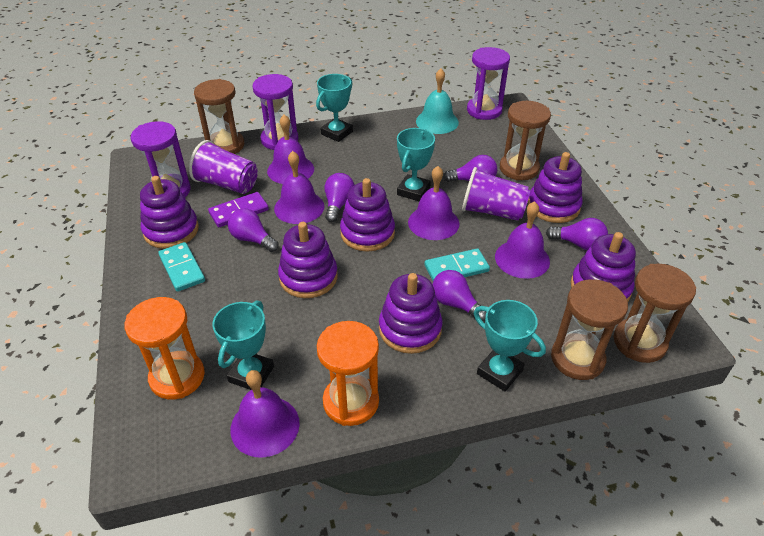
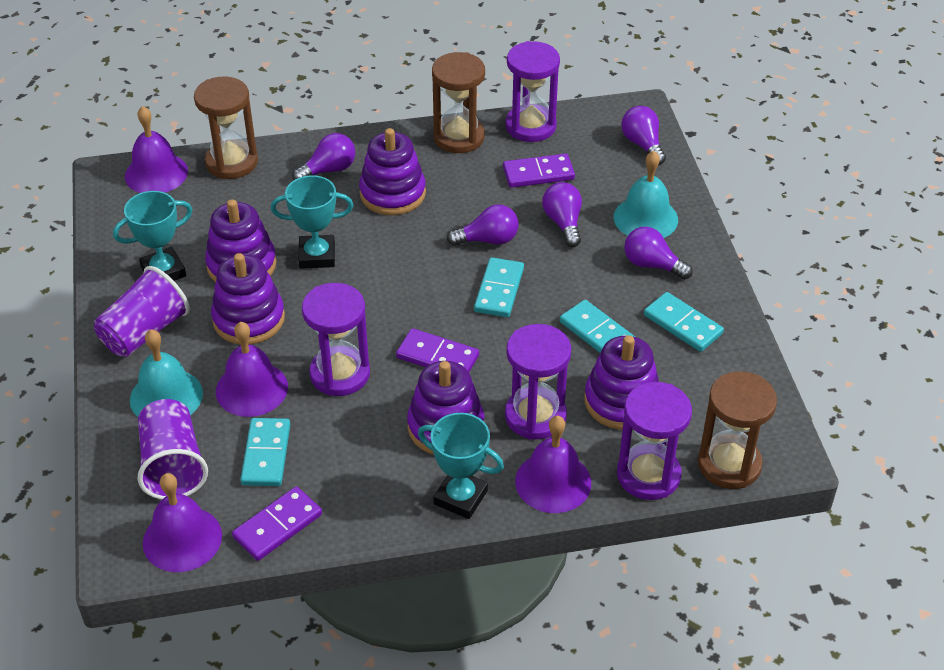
brown hourglass: 4 -> 3
orange hourglass: 2 -> 0
purple bell: 5 -> 4
purple domino: 1 -> 3
purple hourglass: 3 -> 4
purple stacking toy: 6 -> 5
turquoise bell: 1 -> 2
turquoise domino: 2 -> 4
turquoise trophy: 4 -> 3

